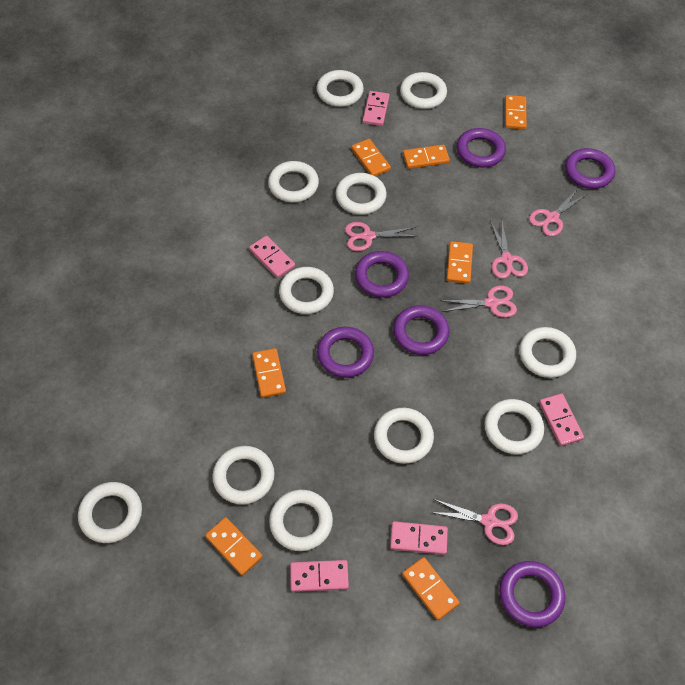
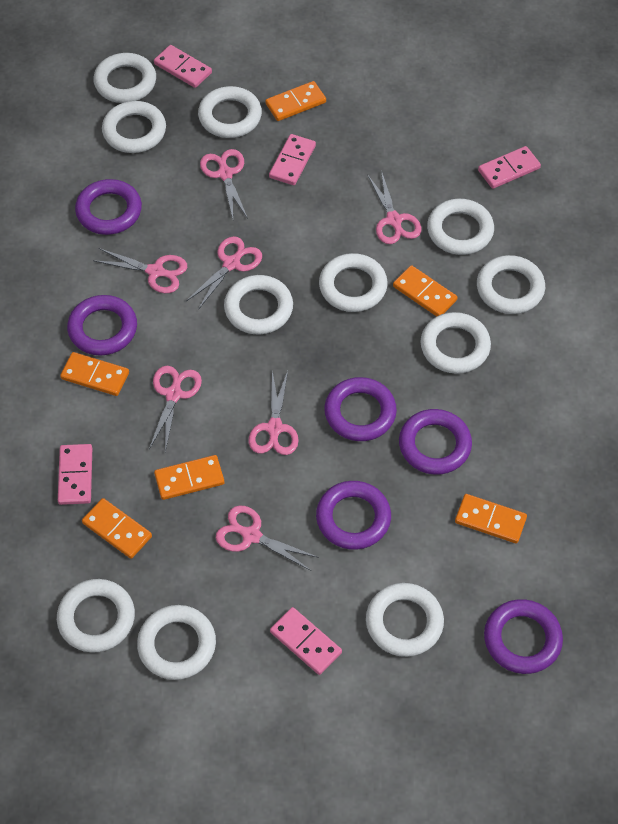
orange domino: 7 -> 6
pink scissors: 5 -> 7

